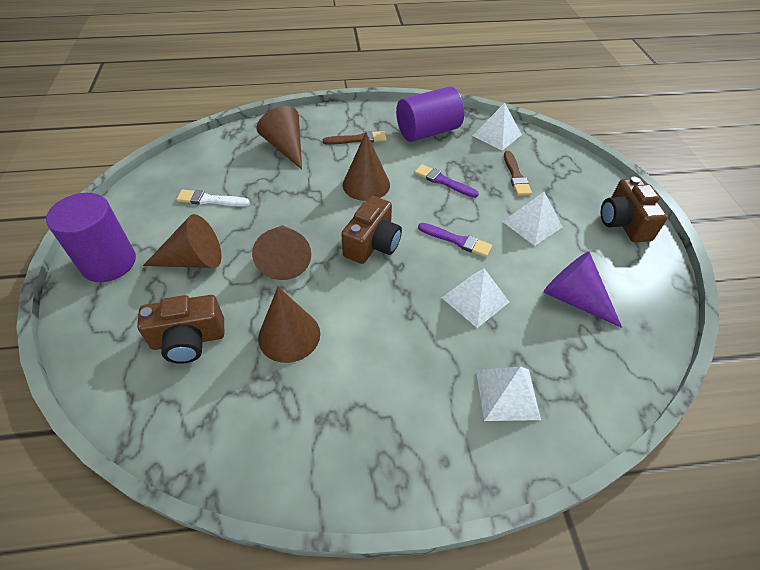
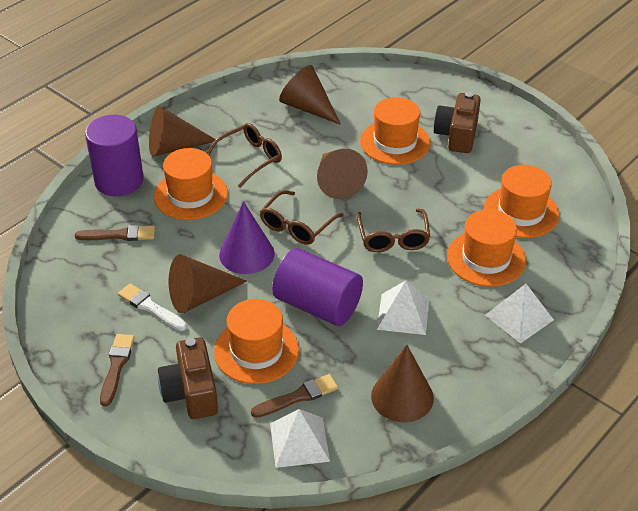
brown brush: 2 -> 3
brown camera: 3 -> 2
brown glasses: 0 -> 3
orange hat: 0 -> 5
purple brush: 2 -> 0
white pyramid: 4 -> 3

